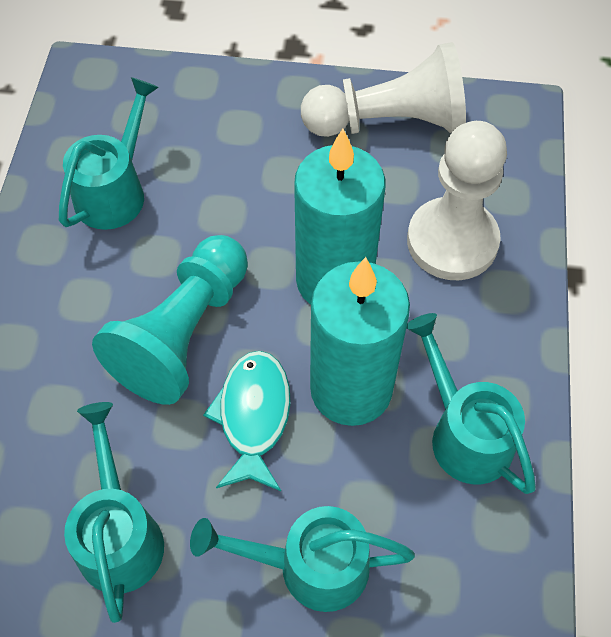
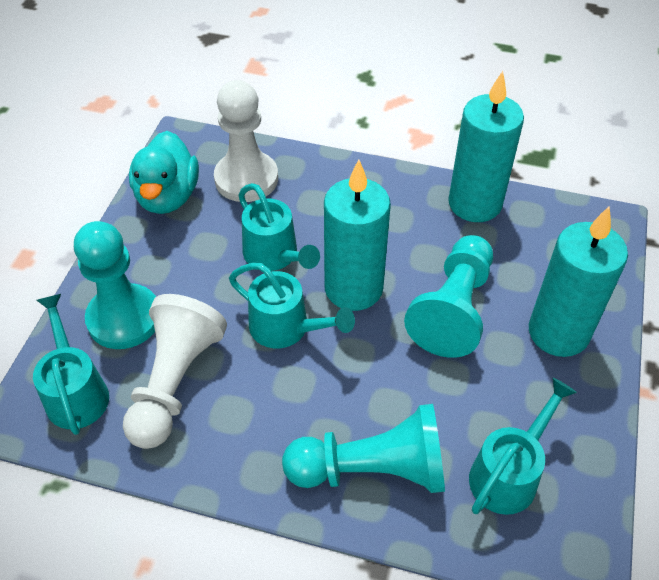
turquoise candle: 2 -> 3
turquoise duck: 0 -> 1
turquoise fish: 1 -> 0
turquoise pawn: 1 -> 3

